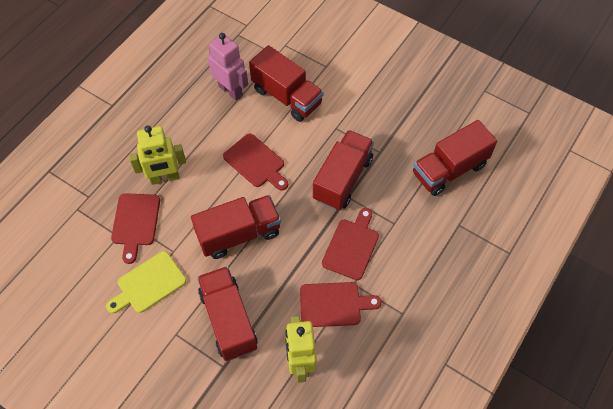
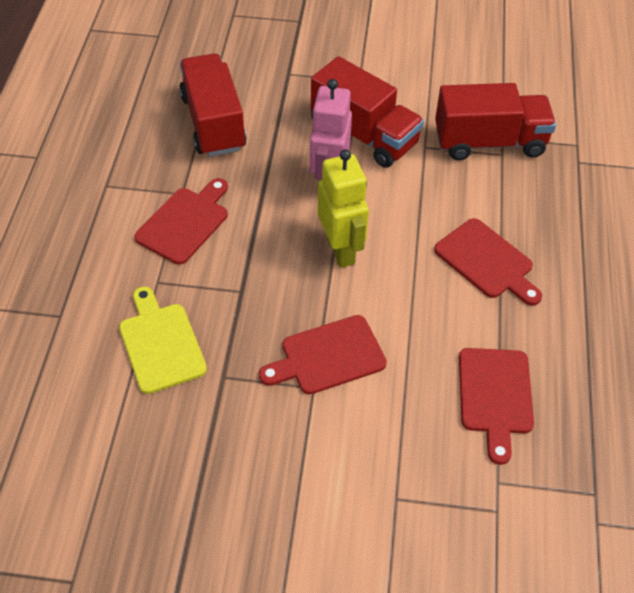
red truck: 5 -> 3
yellow robot: 2 -> 1

